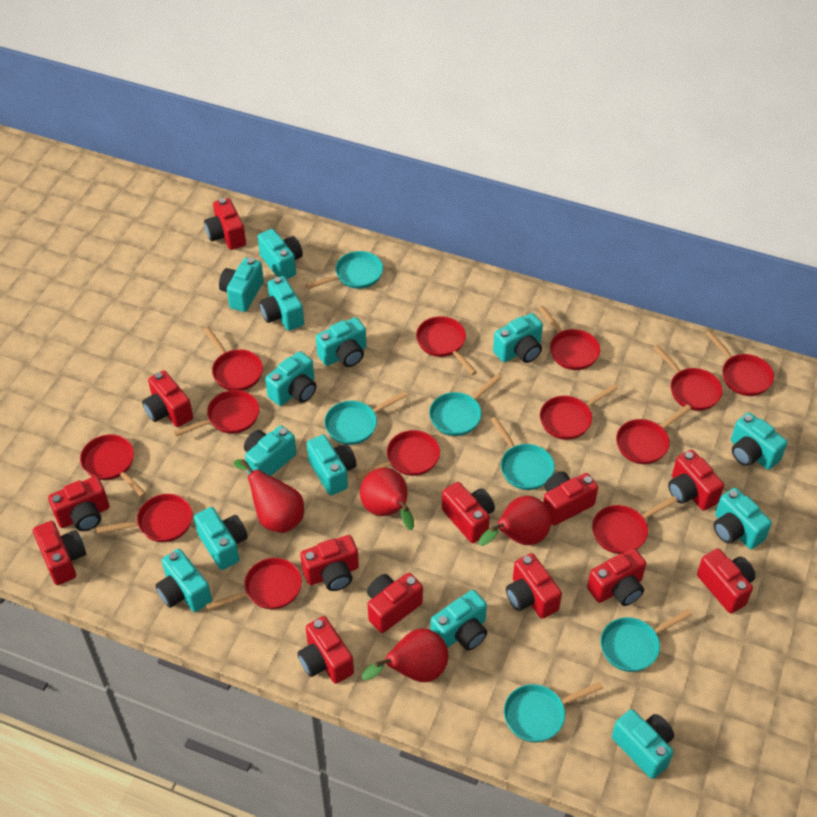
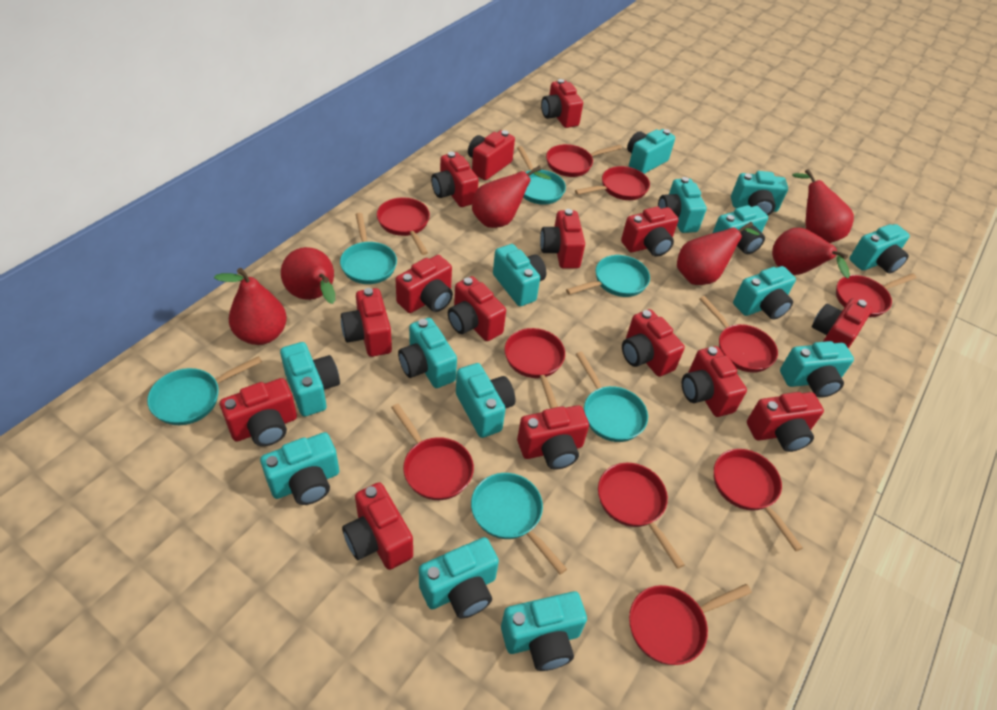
red camera: 13 -> 15
red pan: 13 -> 10
red pear: 4 -> 6

